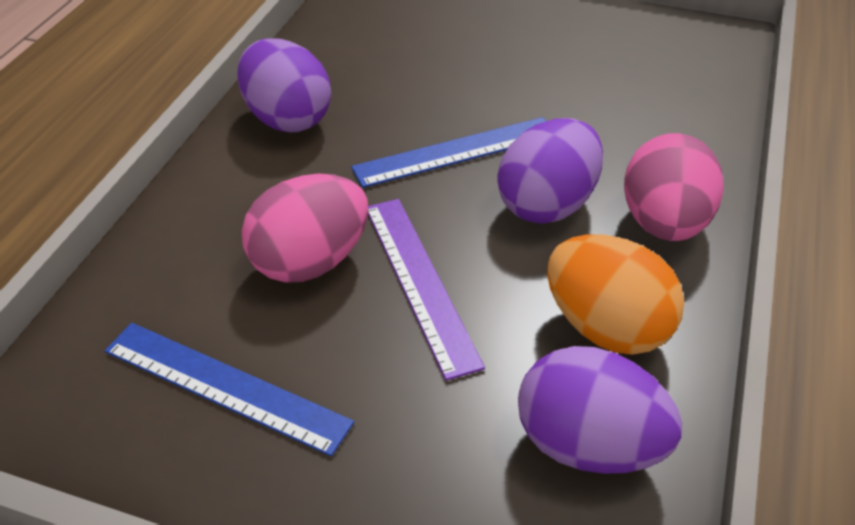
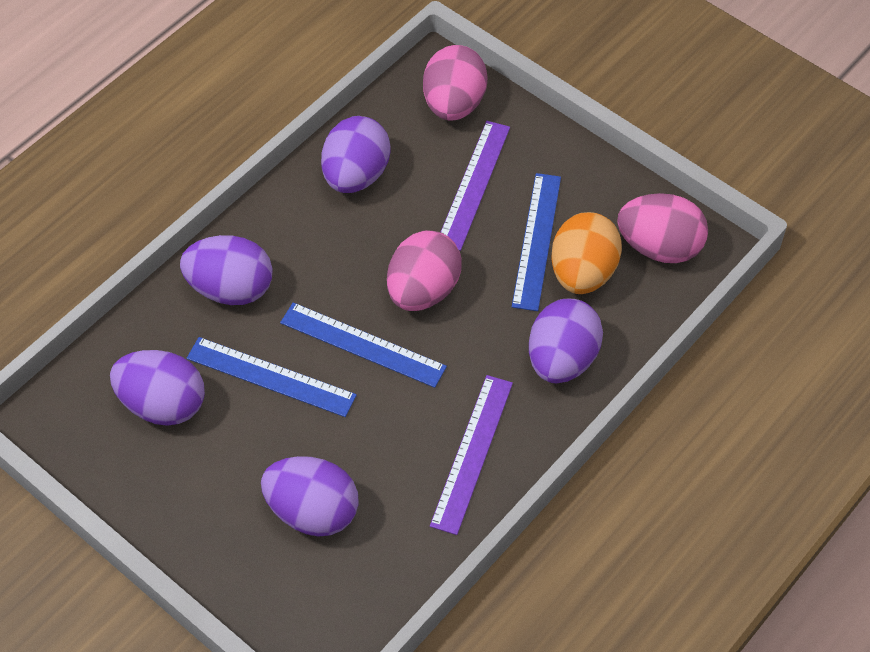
blue ruler: 2 -> 3
pink egg: 2 -> 3
purple egg: 3 -> 5
purple ruler: 1 -> 2

